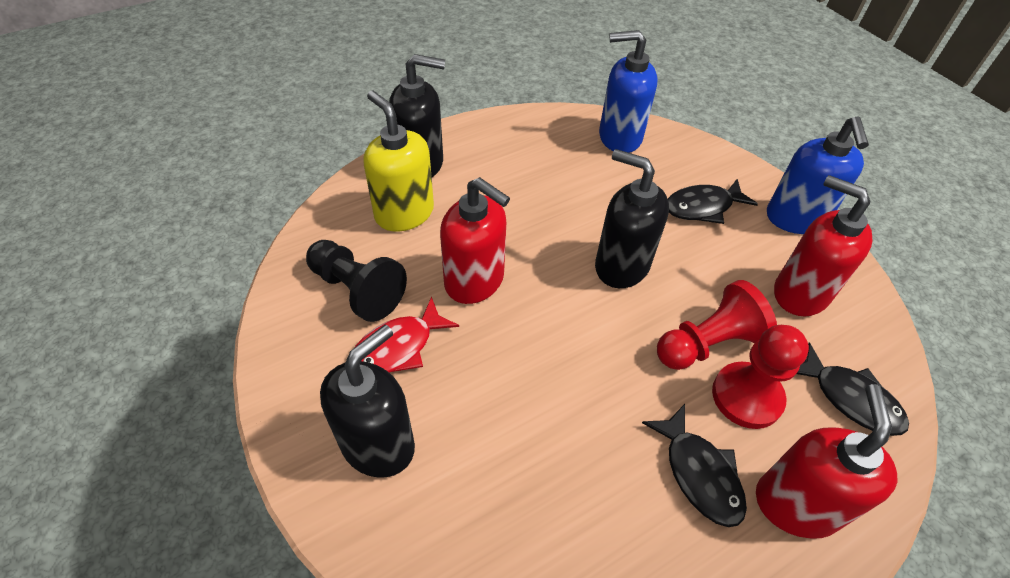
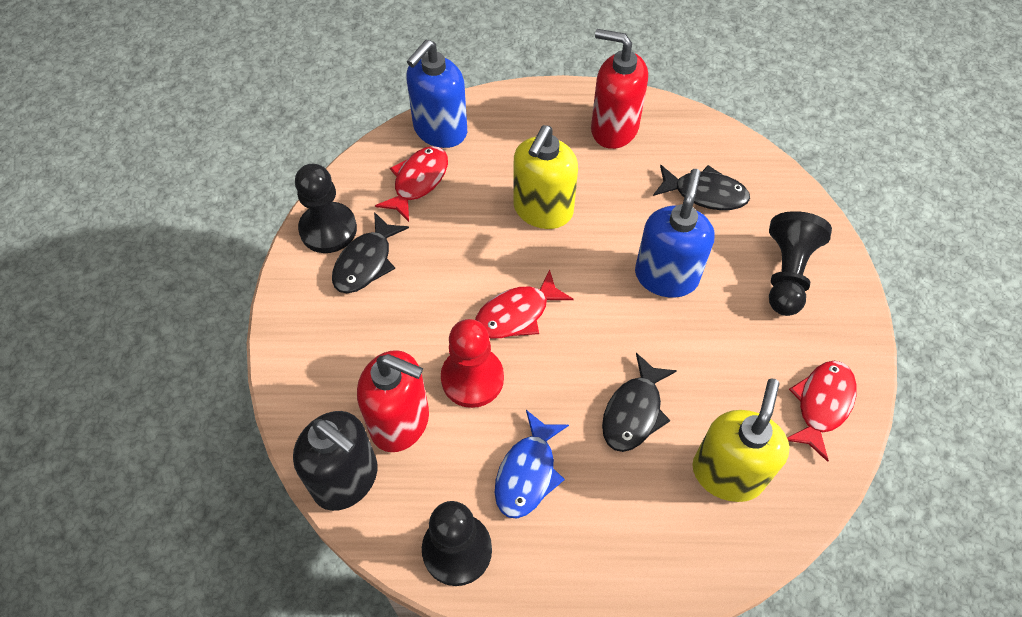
black pawn: 1 -> 3
black soap dispenser: 3 -> 1
blue fish: 0 -> 1
red fish: 1 -> 3
red pawn: 2 -> 1
red soap dispenser: 3 -> 2
yellow soap dispenser: 1 -> 2

